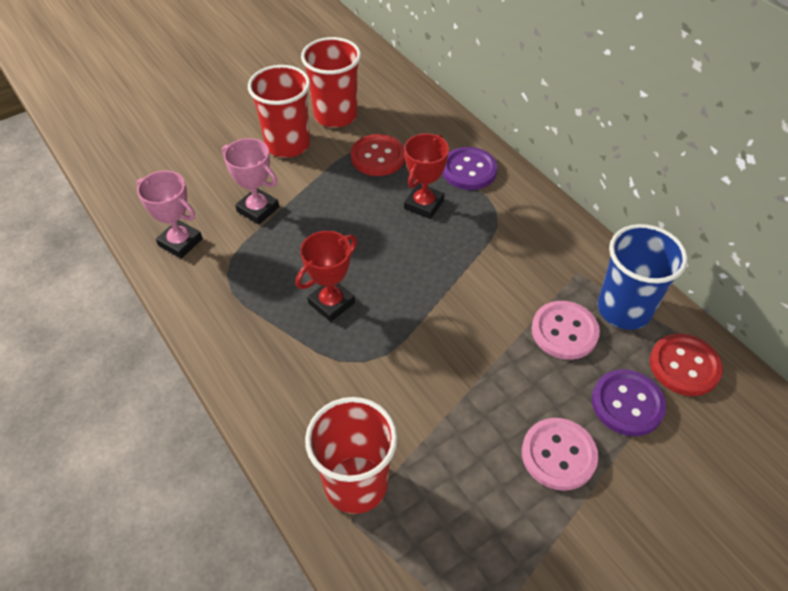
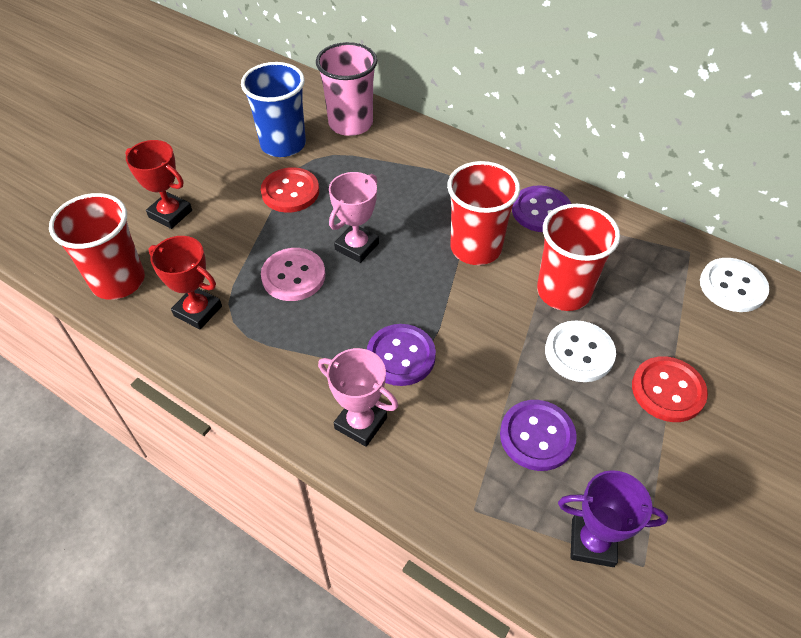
pink button: 2 -> 1
pink cup: 0 -> 1
purple button: 2 -> 3
purple trophy: 0 -> 1
white button: 0 -> 2

